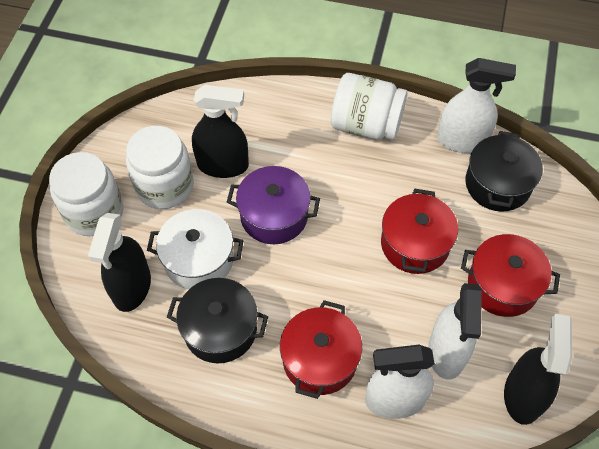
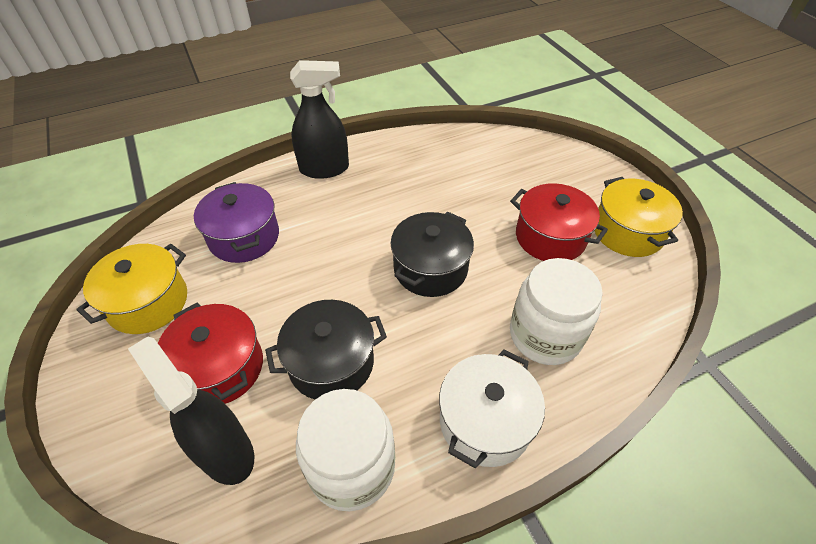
black spray bottle: 3 -> 2
red pot: 3 -> 2
white jar: 3 -> 2
white spray bottle: 3 -> 0
yellow pot: 0 -> 2

